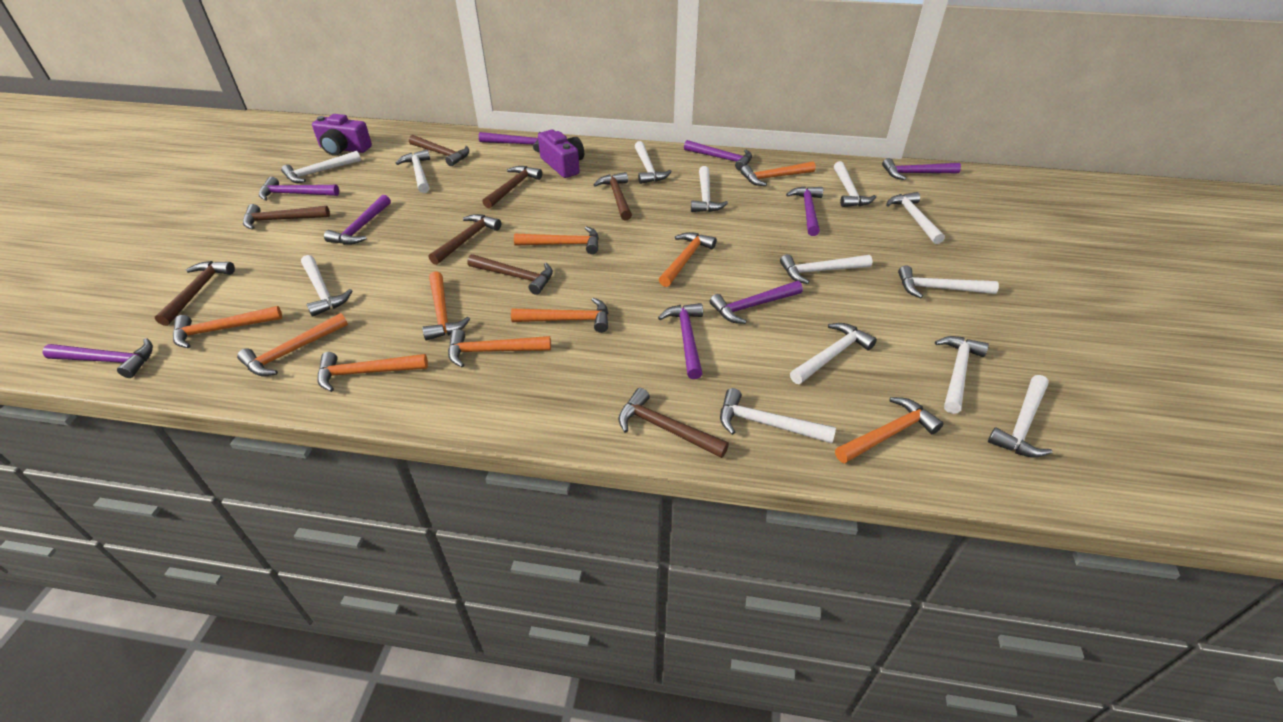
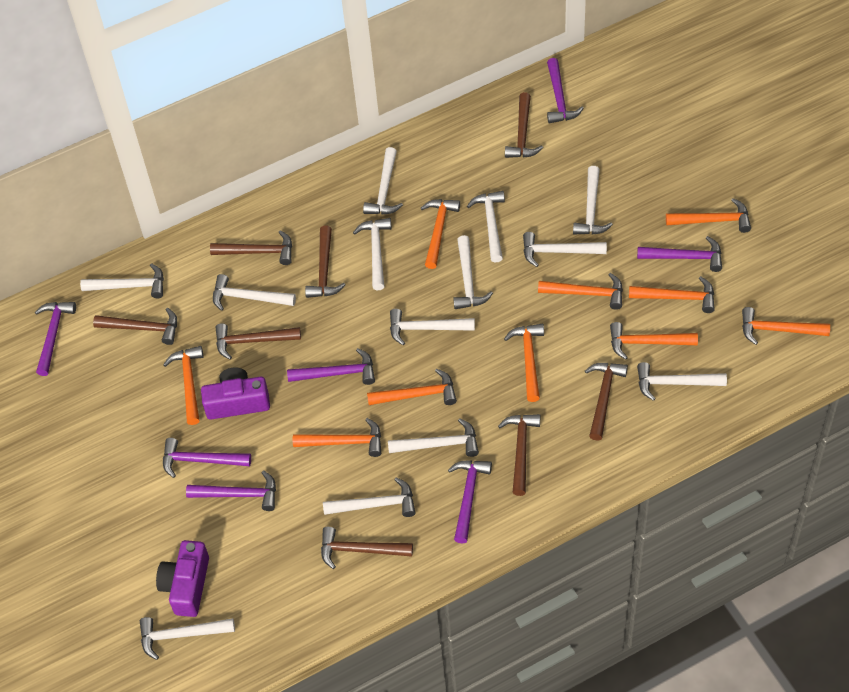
purple hammer: 9 -> 7

